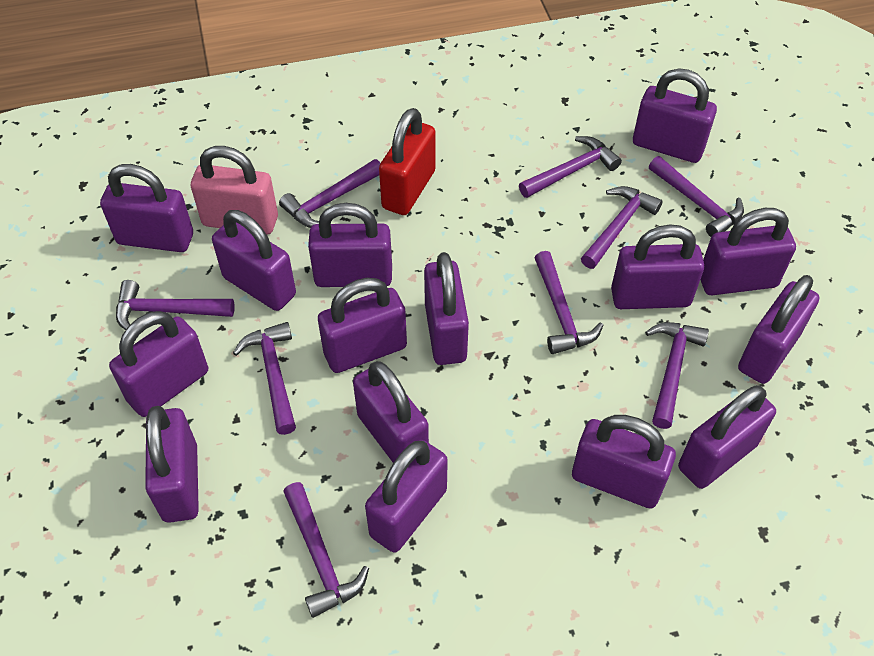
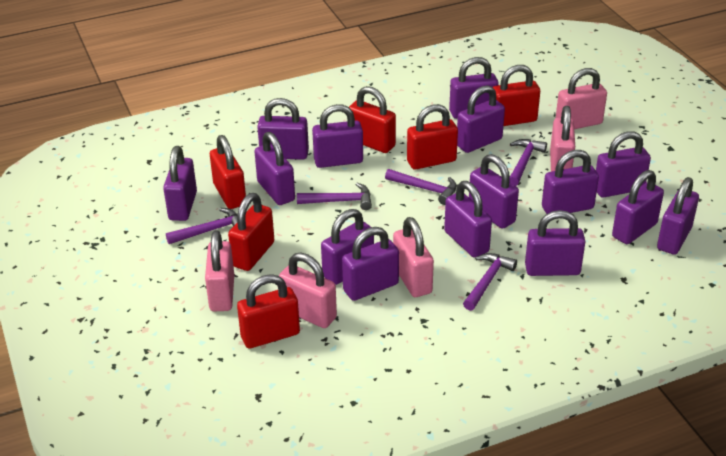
pink padlock: 1 -> 5
purple hammer: 9 -> 5
red padlock: 1 -> 6

